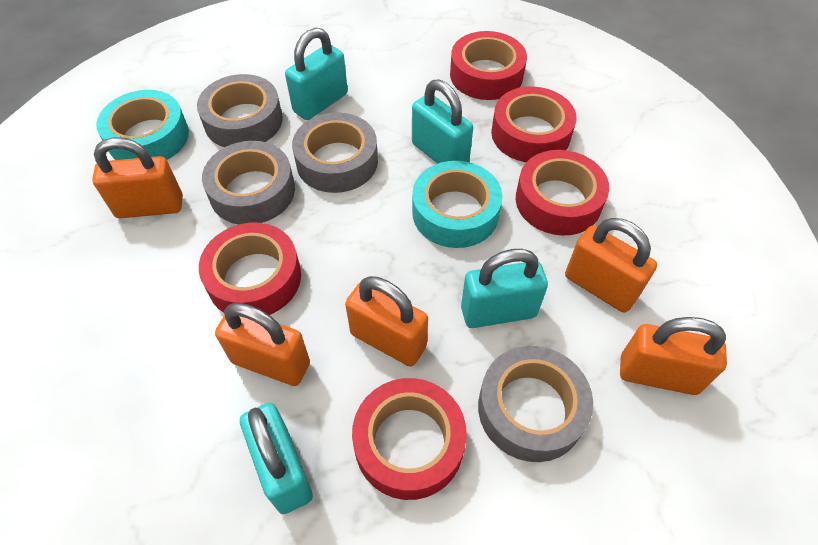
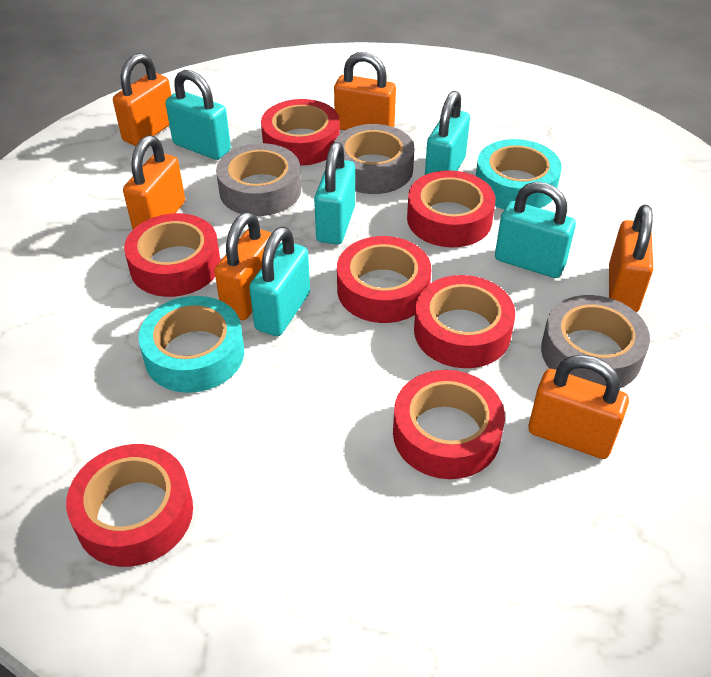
grey tape: 4 -> 3
orange padlock: 5 -> 6
red tape: 5 -> 7
turquoise padlock: 4 -> 5

